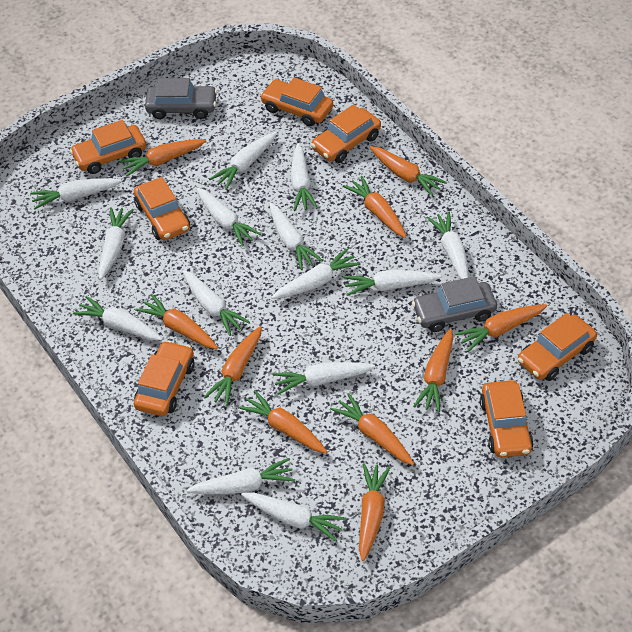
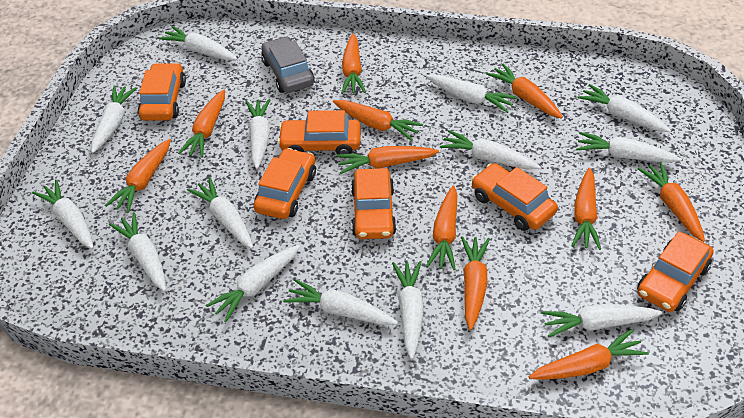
grey car: 2 -> 1
orange car: 7 -> 6
orange carrot: 10 -> 11

